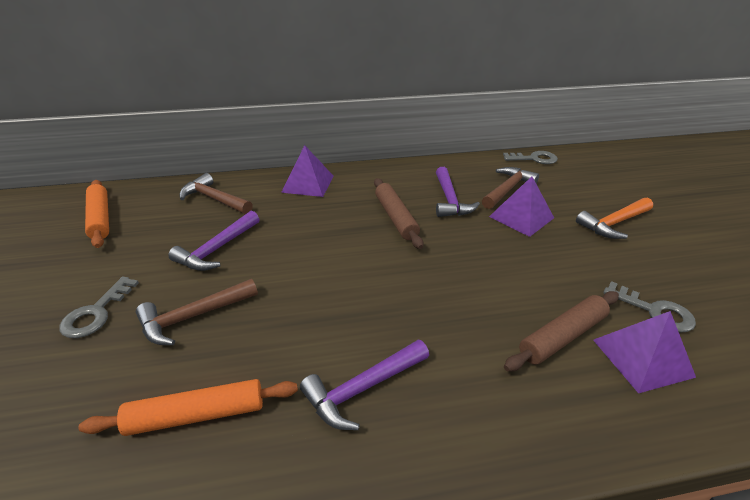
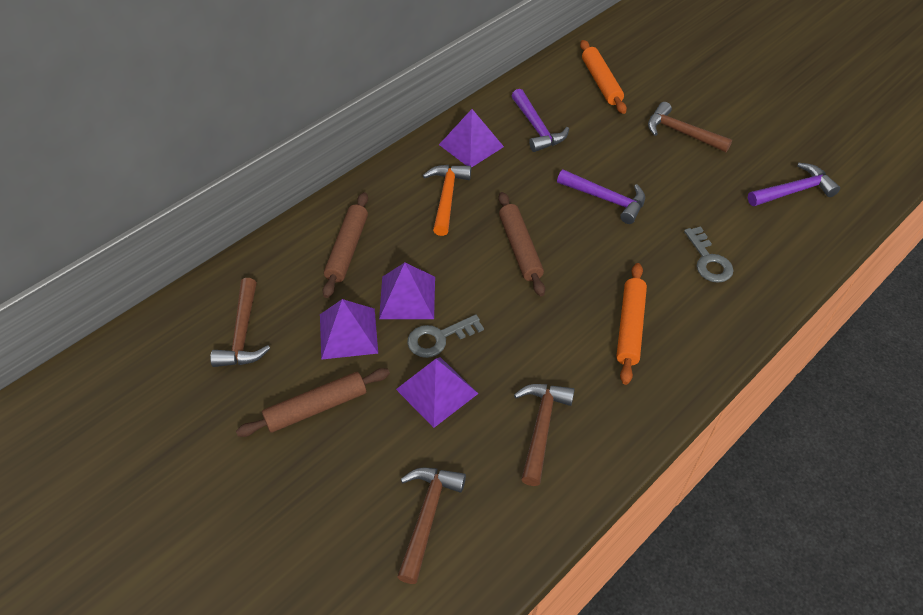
brown hammer: 3 -> 4
brown rolling pin: 2 -> 3
grey key: 3 -> 2
purple pyramid: 3 -> 4

